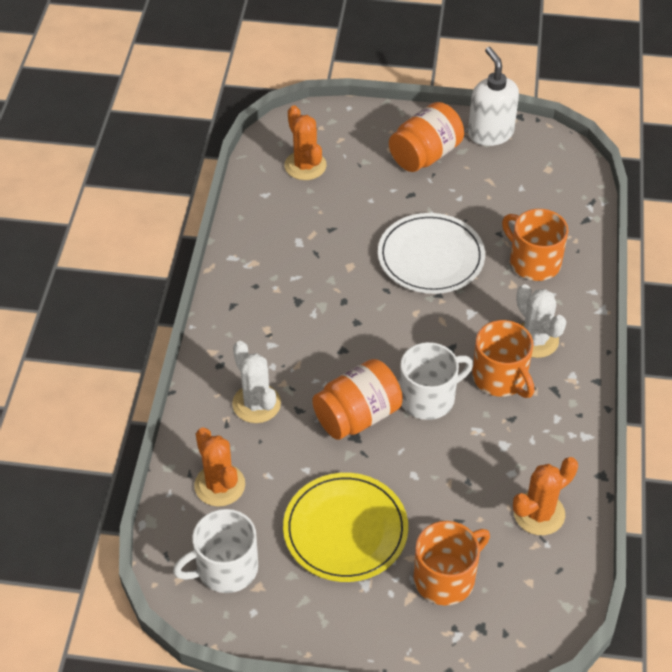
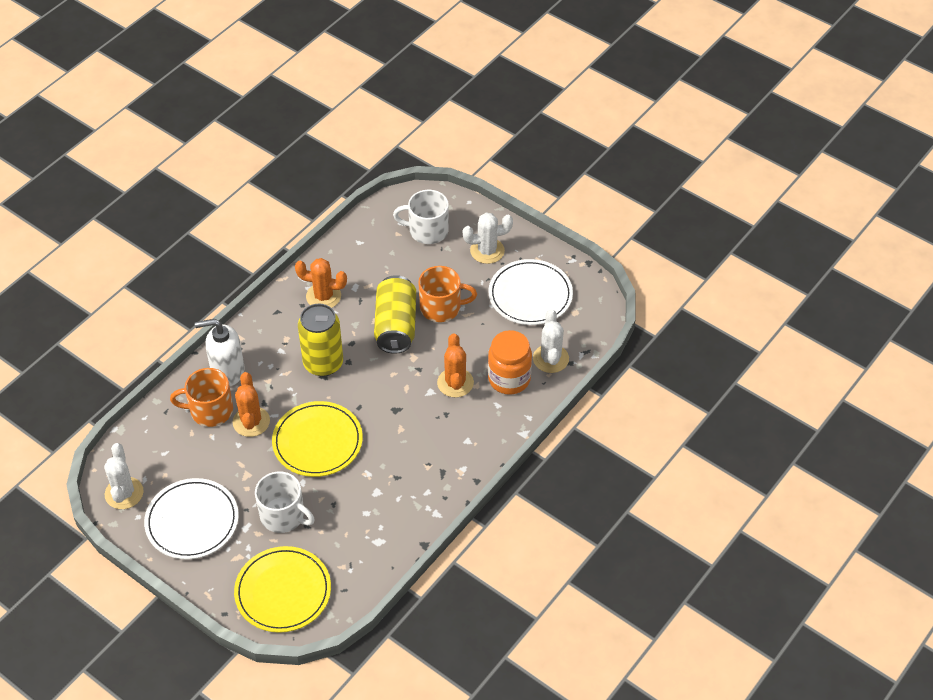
orange jar: 2 -> 1
orange mug: 3 -> 2
white cactus: 2 -> 3
white plate: 1 -> 2
yellow can: 0 -> 2
yellow plate: 1 -> 2

